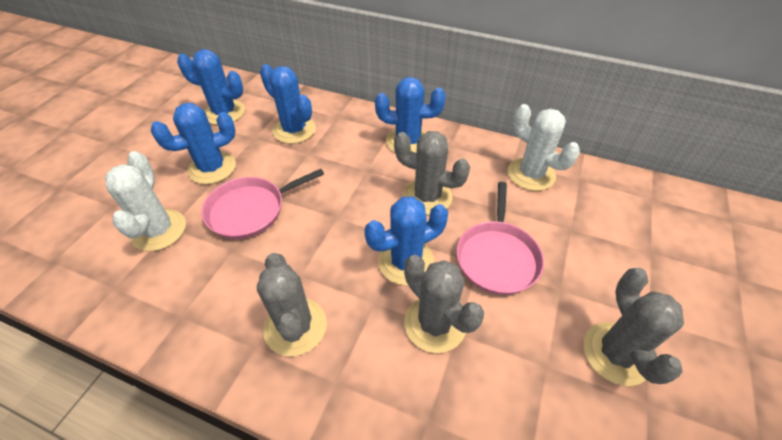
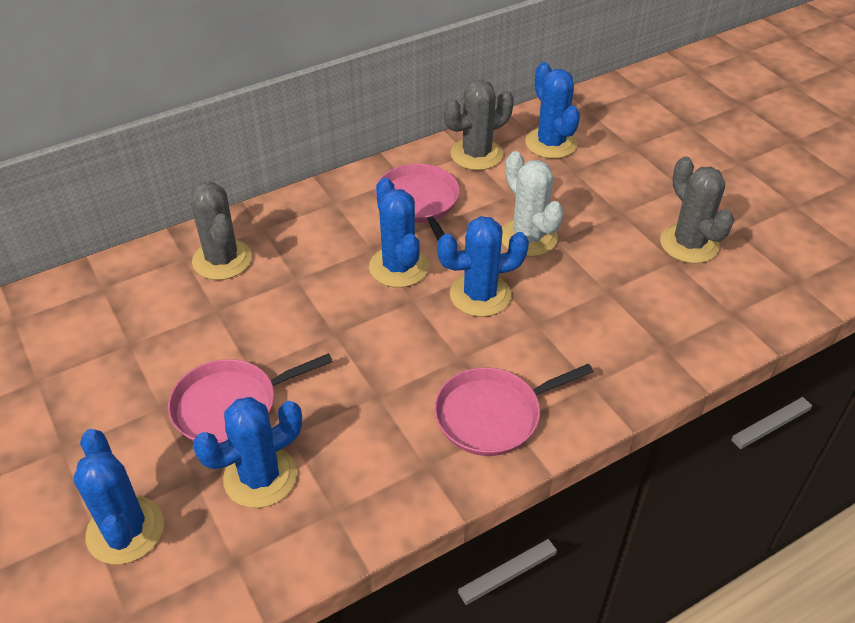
grey cactus: 4 -> 3
pink pan: 2 -> 3
white cactus: 2 -> 1

